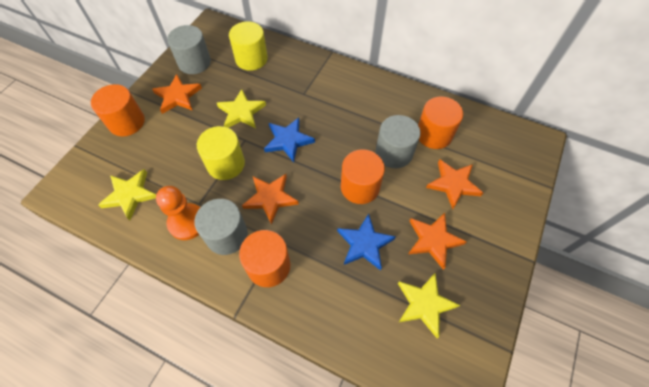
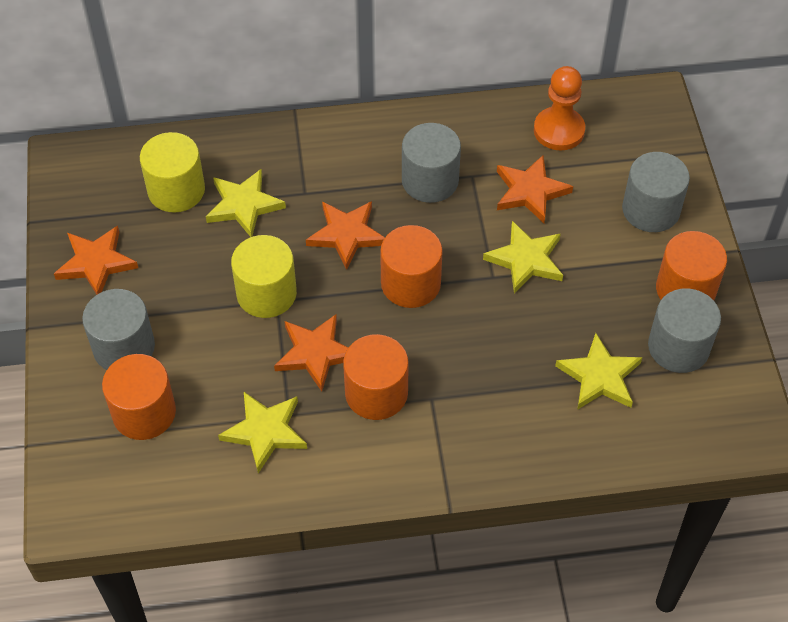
blue star: 2 -> 0
grey cylinder: 3 -> 4
yellow star: 3 -> 4

